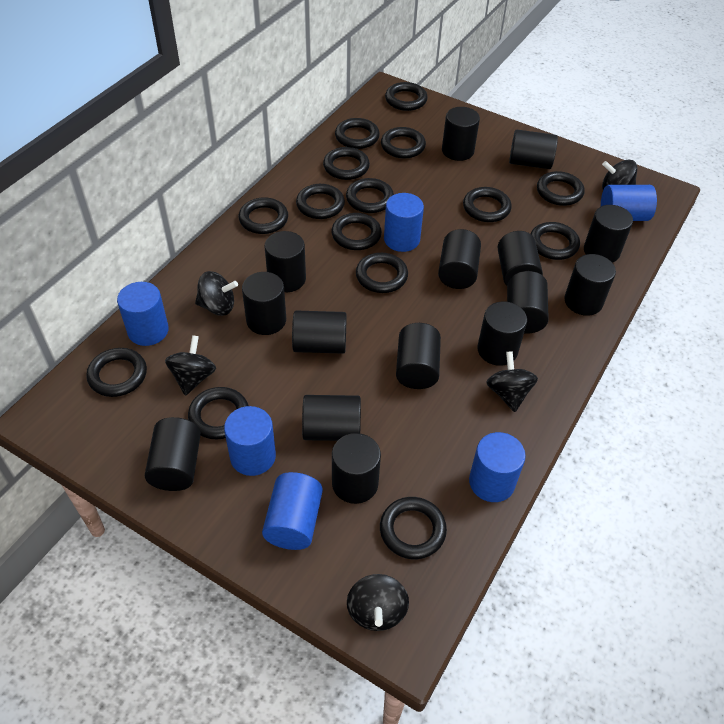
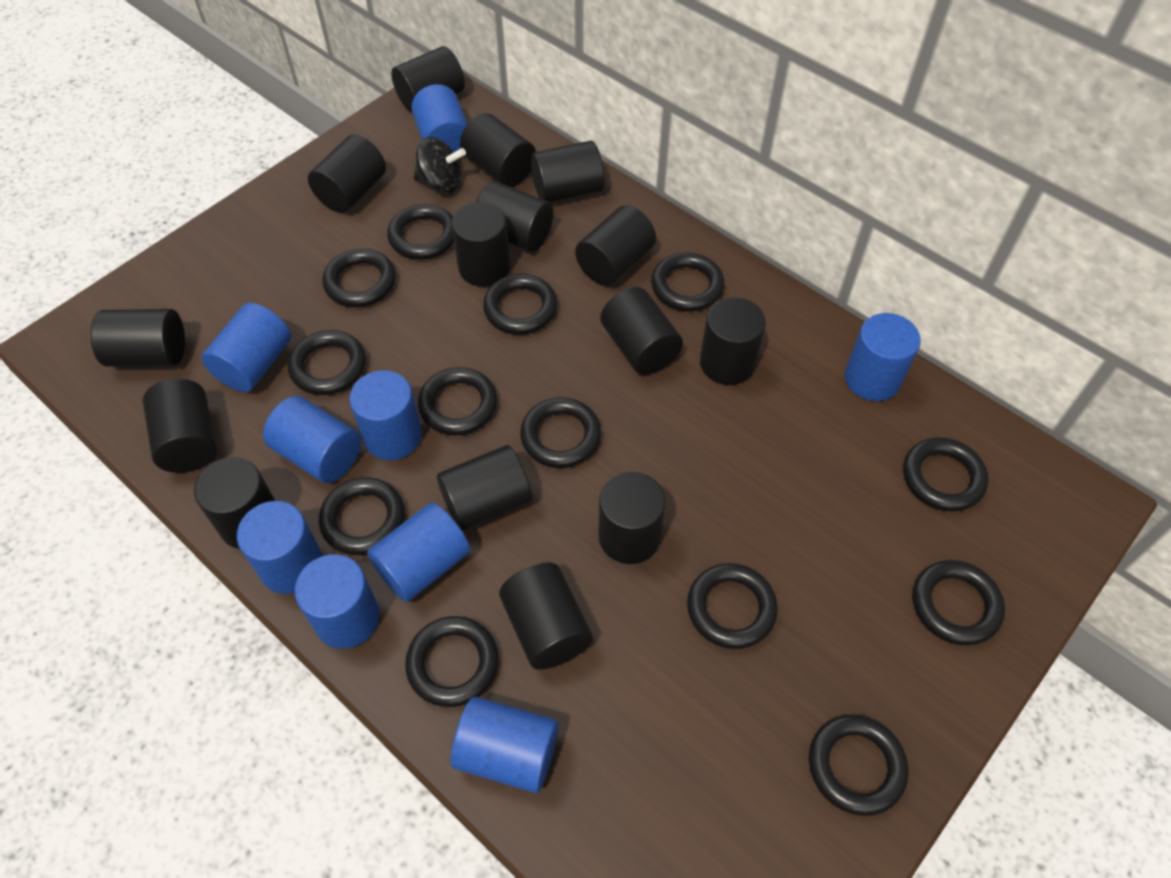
black ring: 15 -> 13
black spinning top: 5 -> 1
blue cylinder: 6 -> 9

